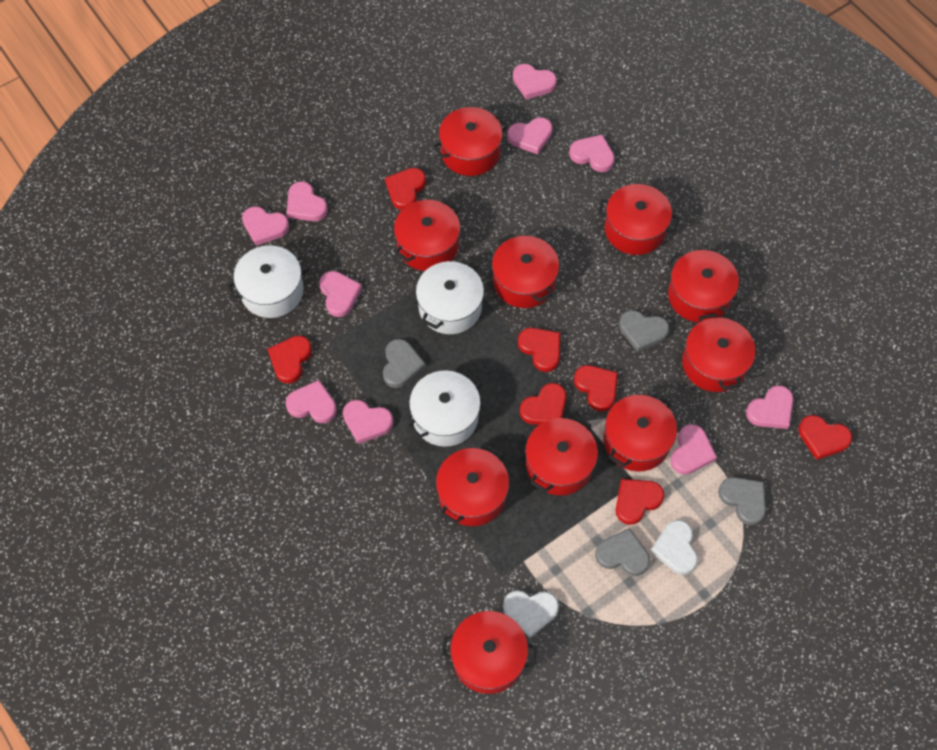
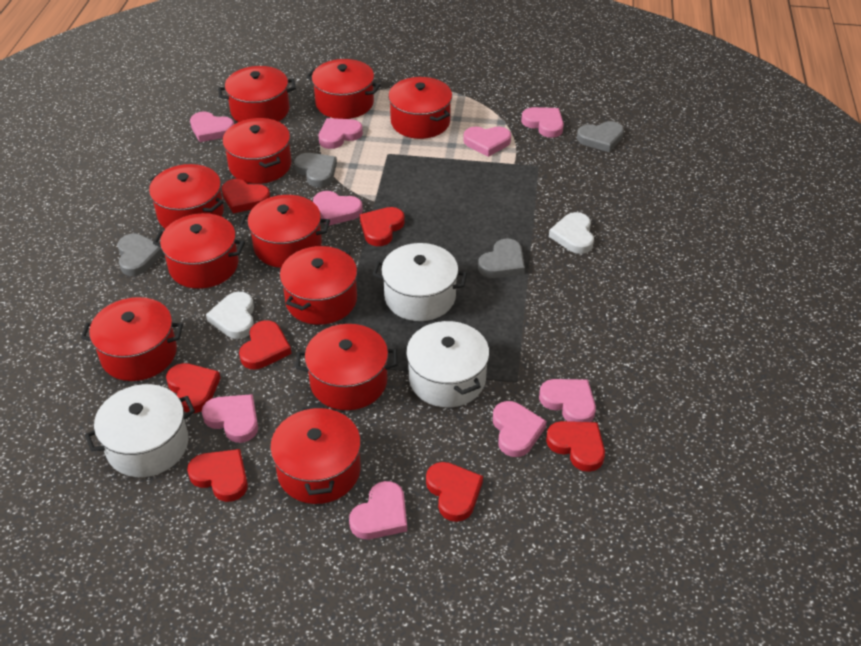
pink heart: 10 -> 9
red pot: 10 -> 11

